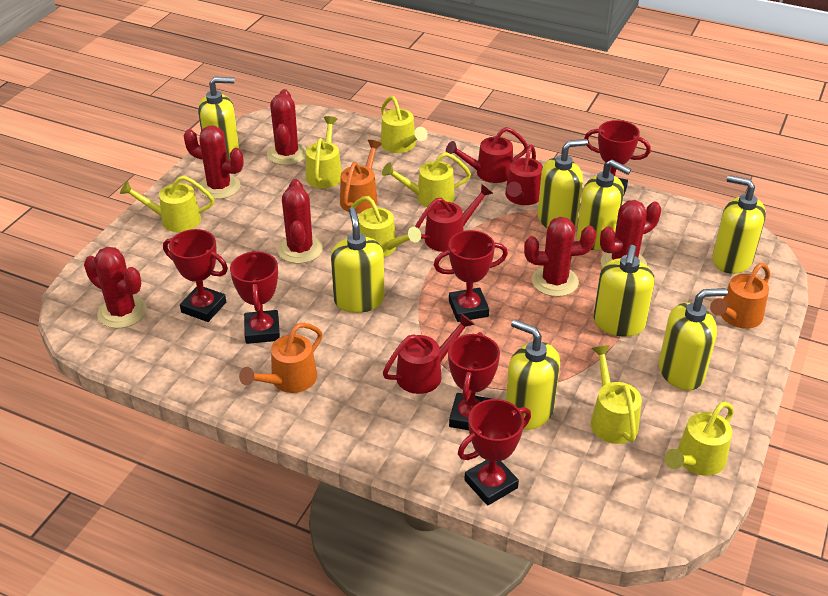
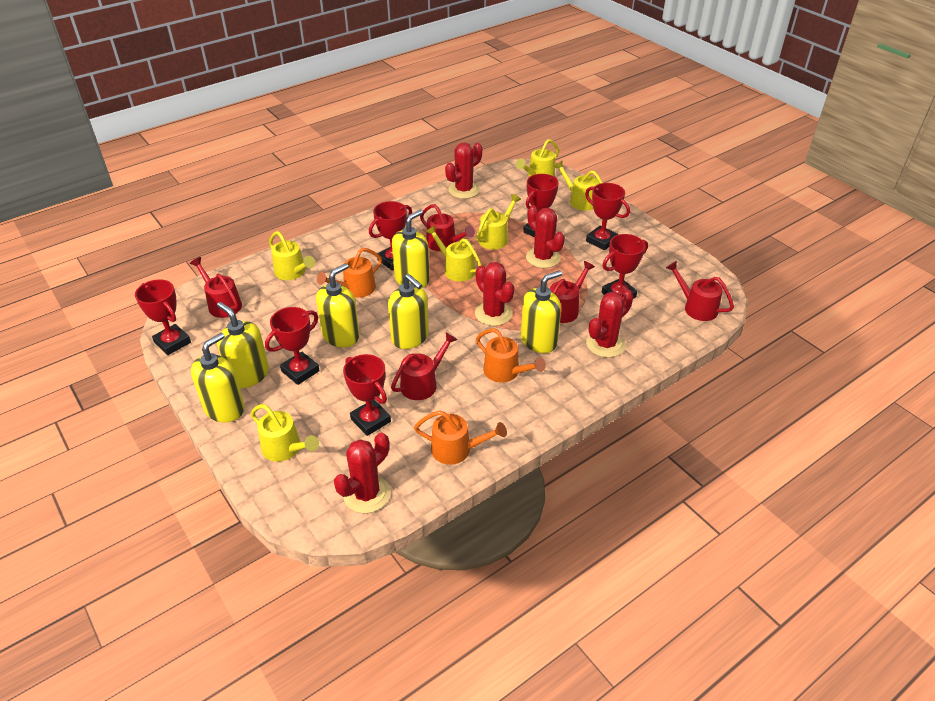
red cactus: 6 -> 5
red trophy: 6 -> 7
red watering can: 4 -> 5
yellow soap dispenser: 8 -> 6
yellow watering can: 7 -> 6

